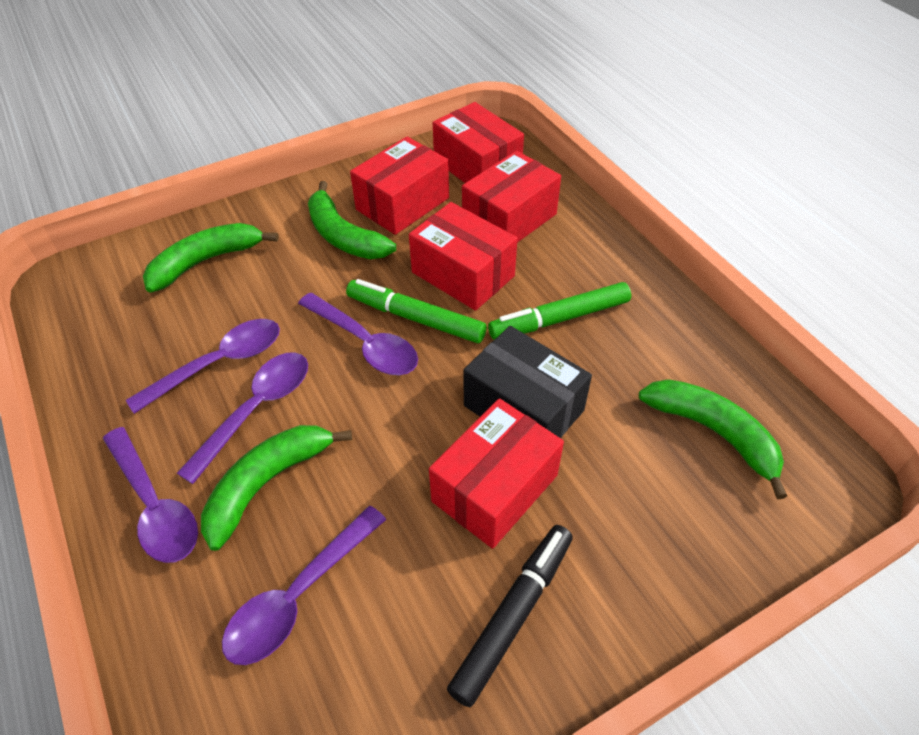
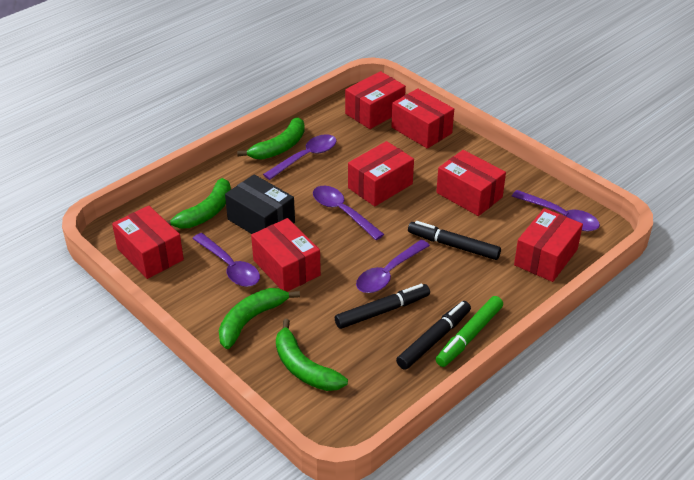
black marker: 1 -> 3
green marker: 2 -> 1
red box: 5 -> 7

